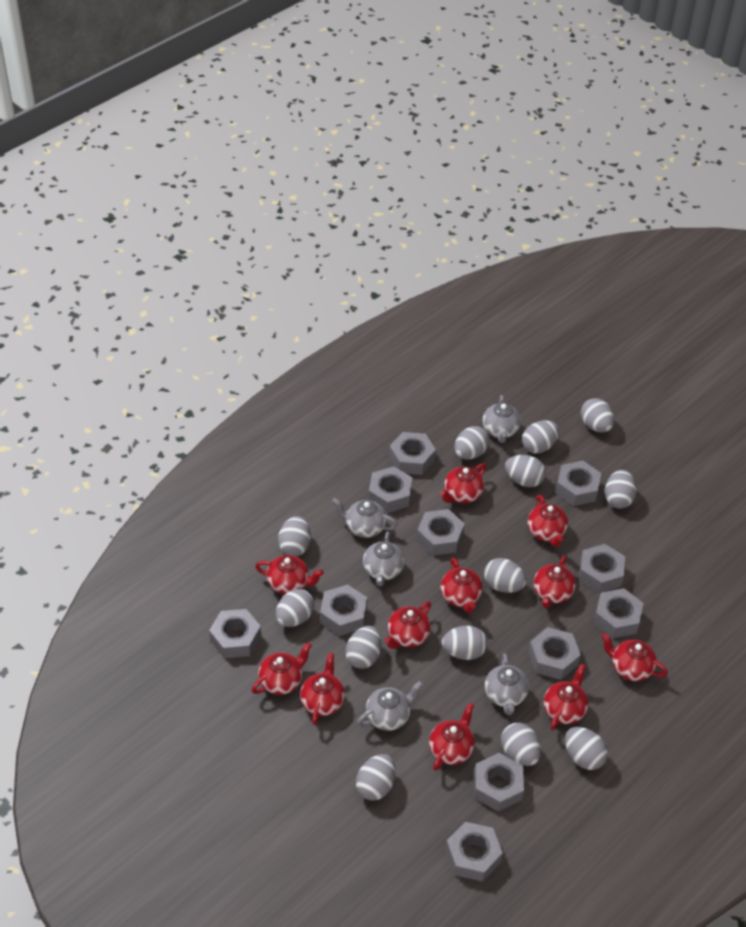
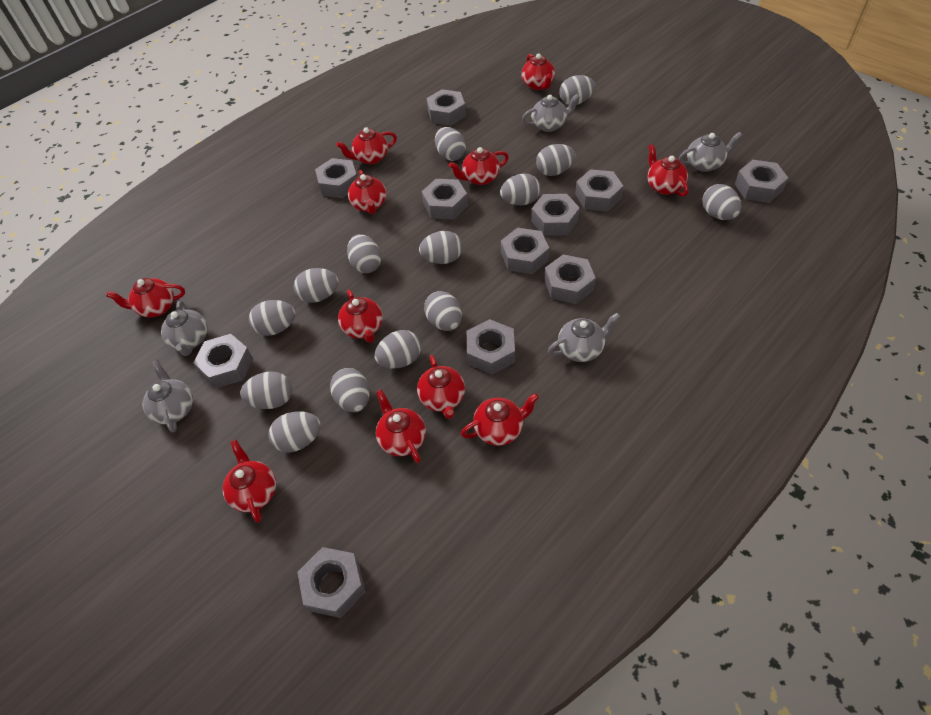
grey egg: 13 -> 14

